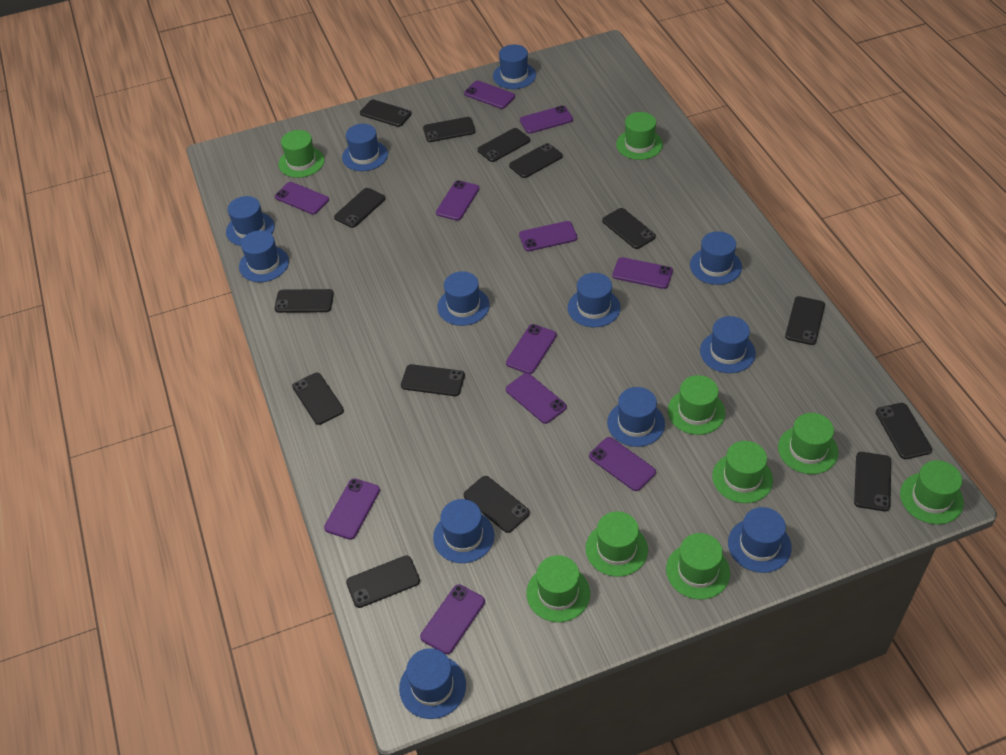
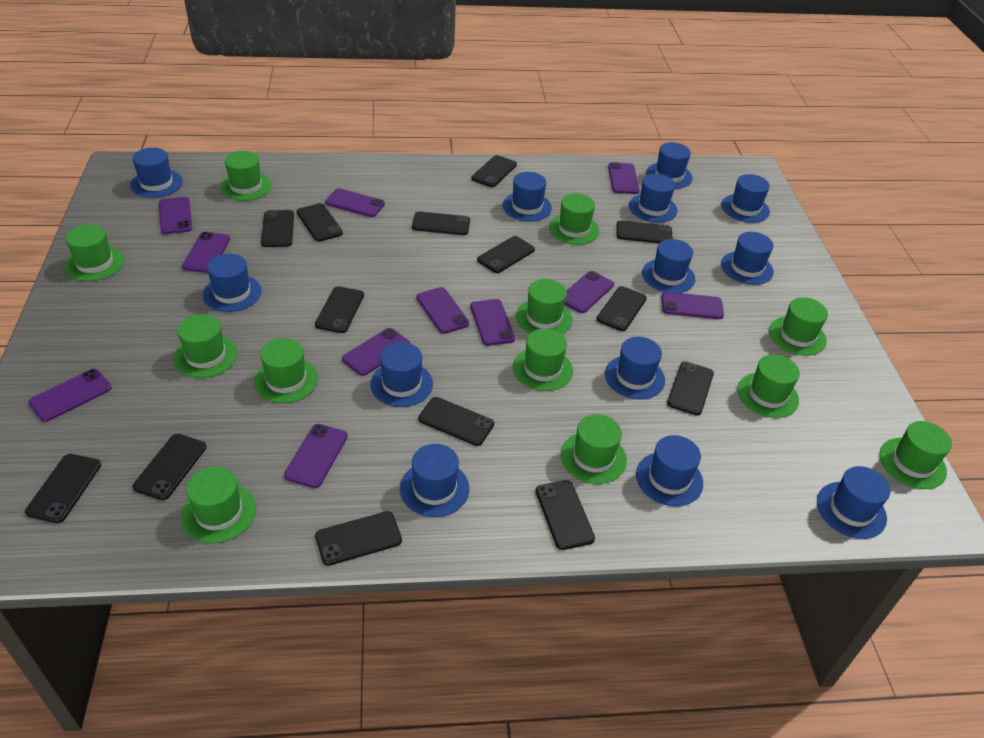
blue hat: 12 -> 13
green hat: 9 -> 12

